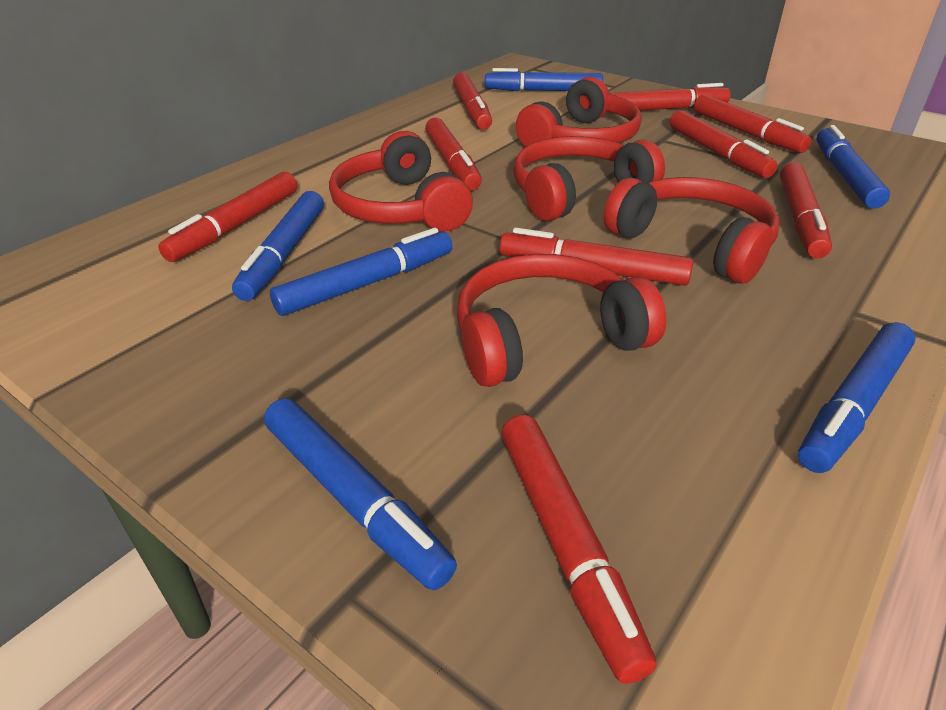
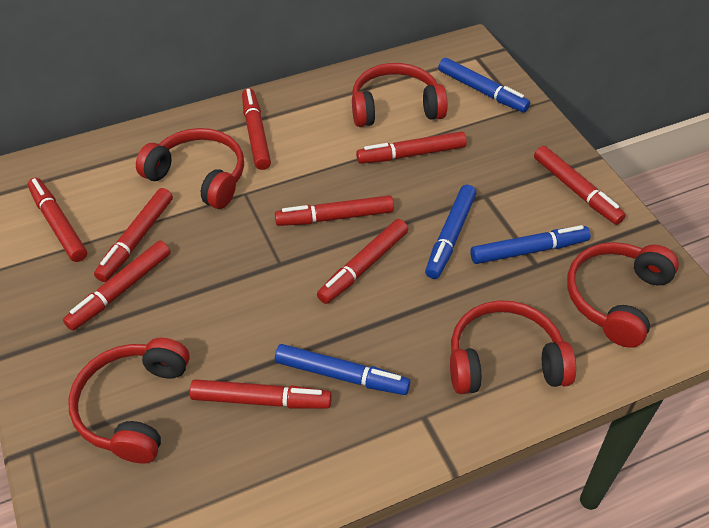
blue marker: 6 -> 4

